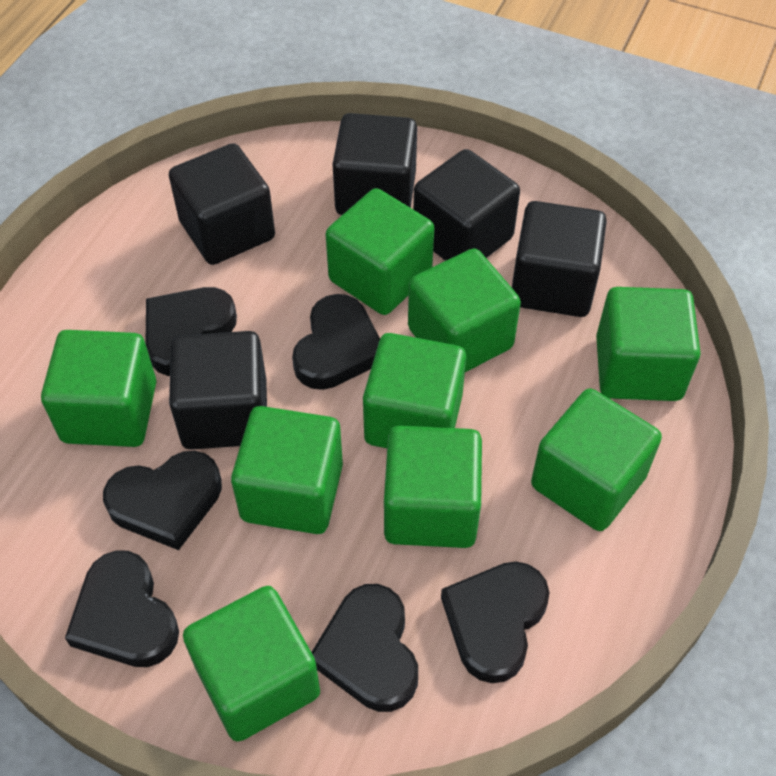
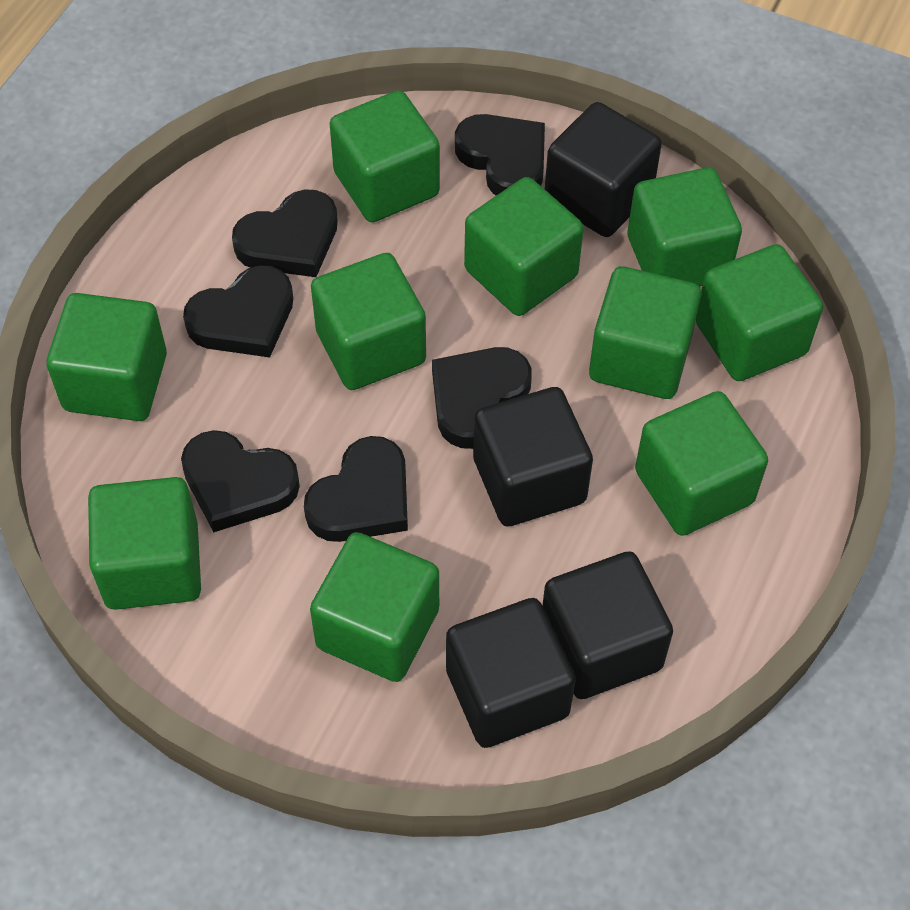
black cube: 5 -> 4
green cube: 9 -> 10

